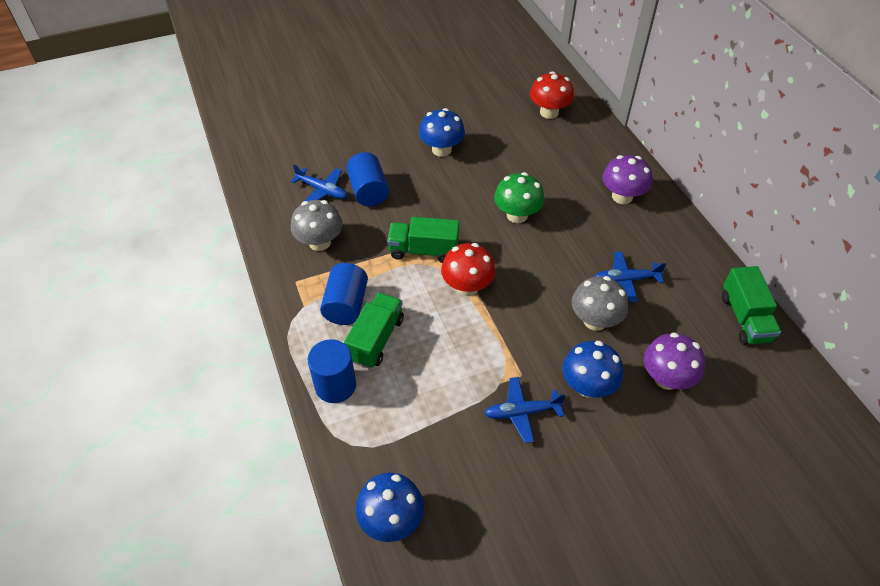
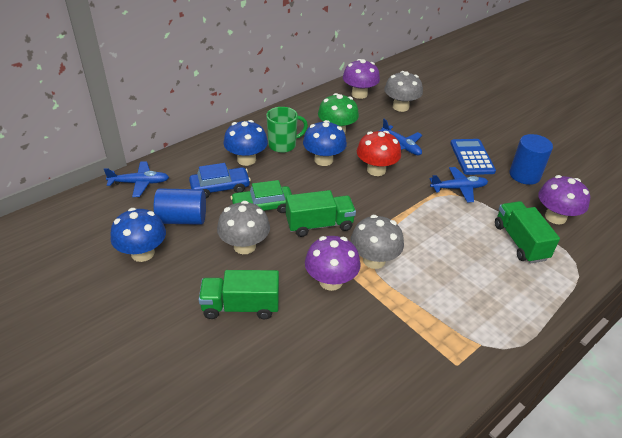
blue calculator: 0 -> 1
blue car: 0 -> 1
blue cylinder: 3 -> 2
green car: 0 -> 1
green mug: 0 -> 1
grey mushroom: 2 -> 3
purple mushroom: 2 -> 3
red mushroom: 2 -> 1

